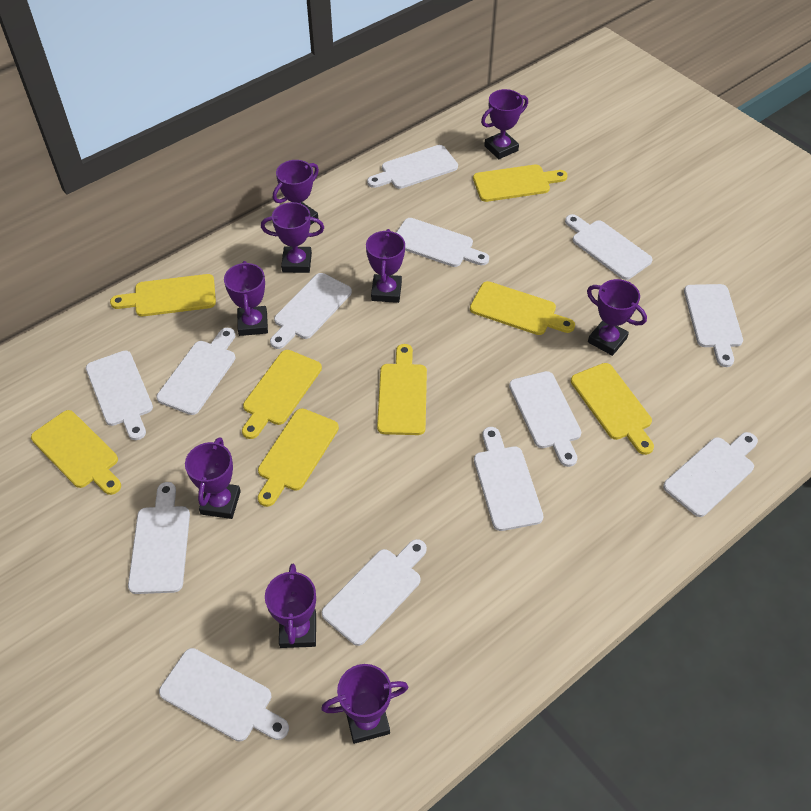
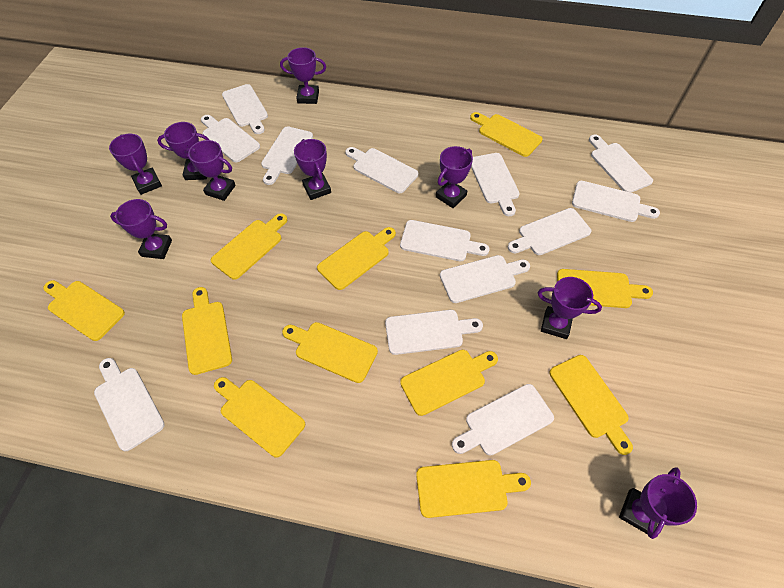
yellow cutting board: 8 -> 11

